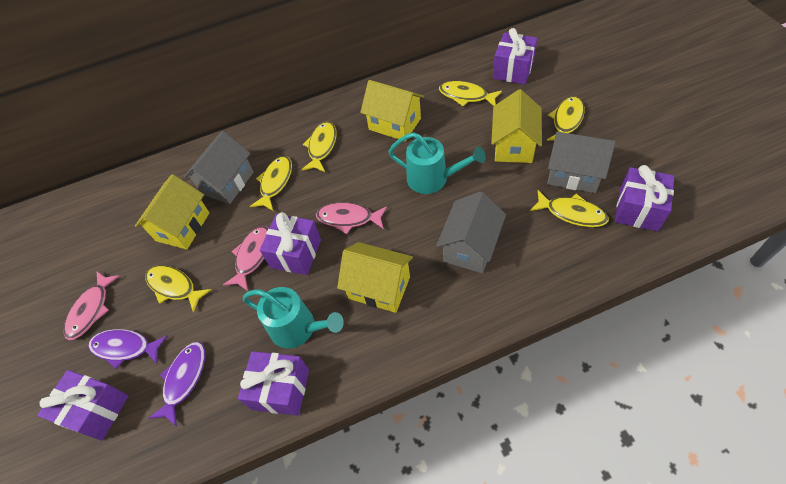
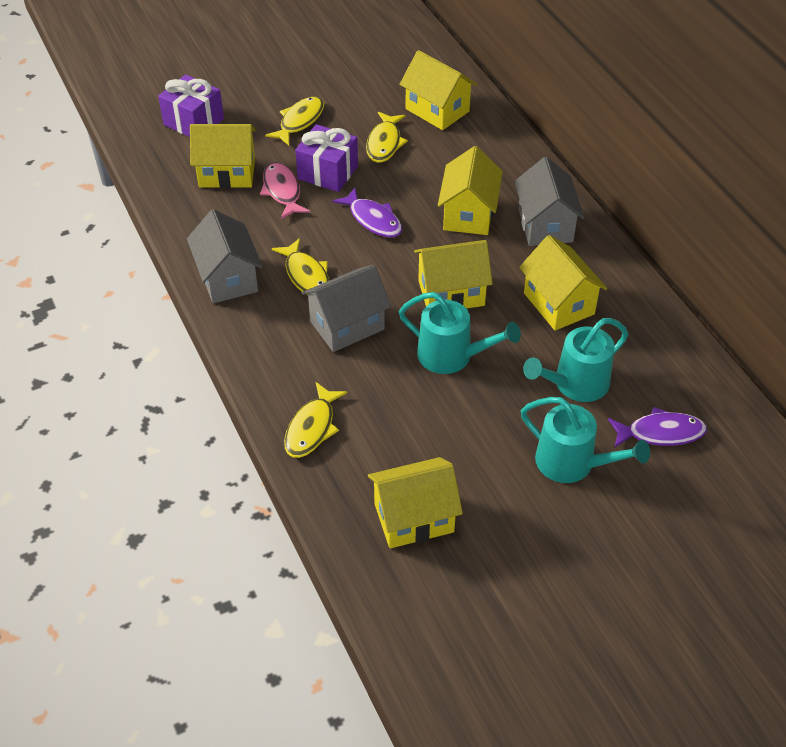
pink fish: 3 -> 1
purple gift: 5 -> 2
turquoise watering can: 2 -> 3
yellow fish: 6 -> 4
yellow house: 4 -> 6

